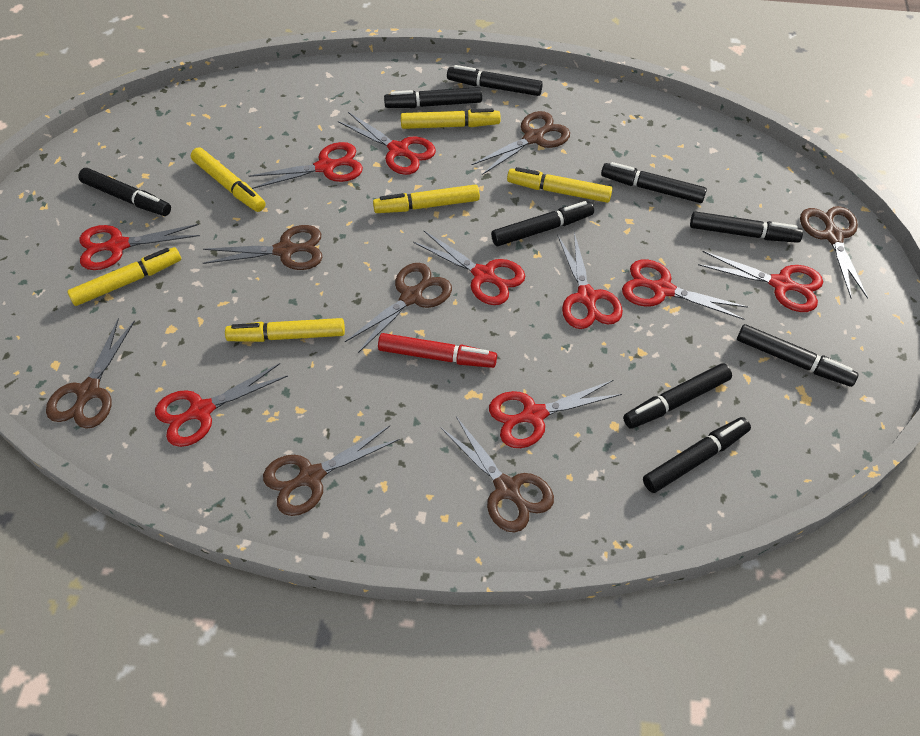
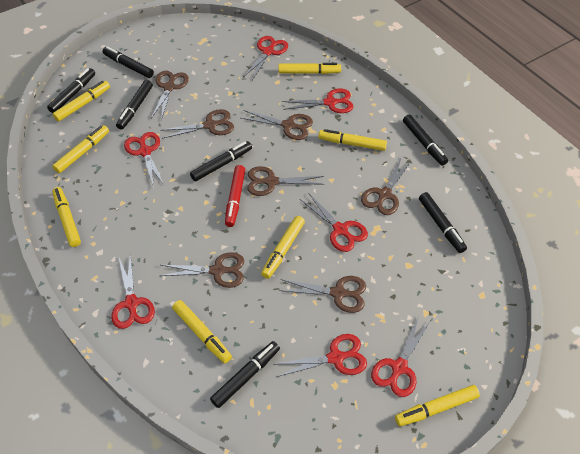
black marker: 9 -> 7
red scissors: 9 -> 7
yellow marker: 6 -> 8

